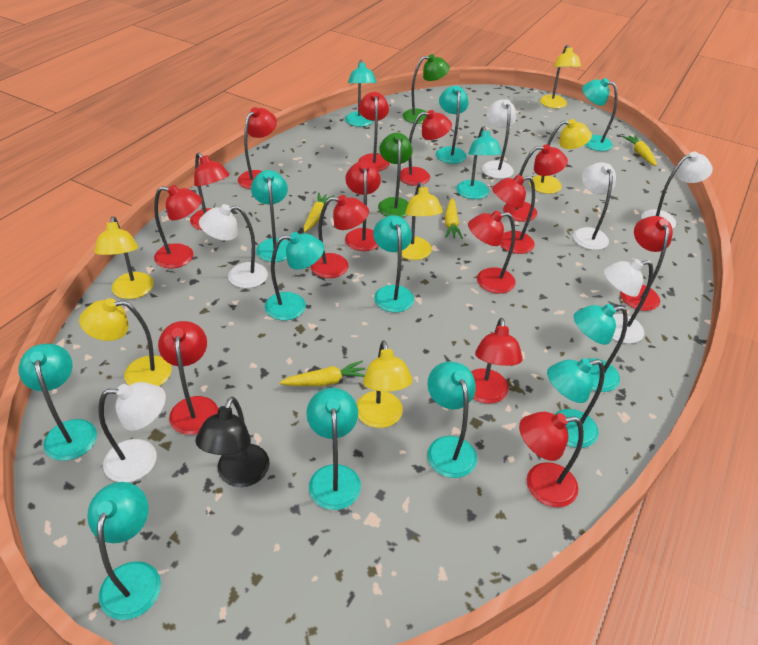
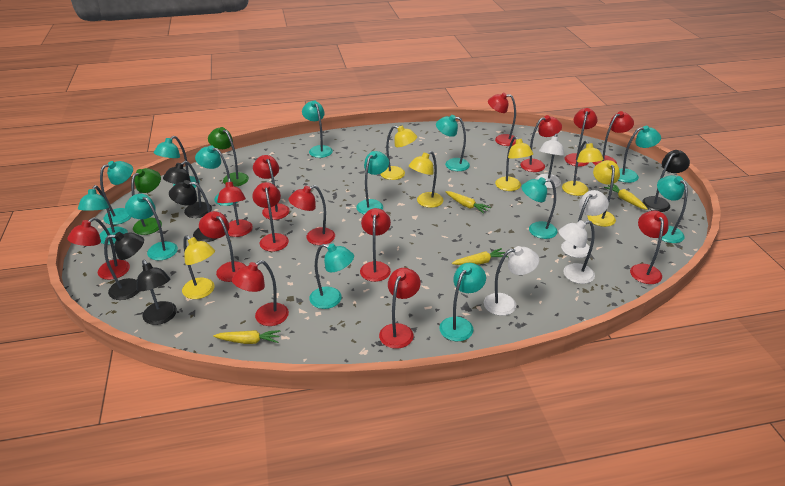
black lamp: 1 -> 5
white lamp: 6 -> 4

